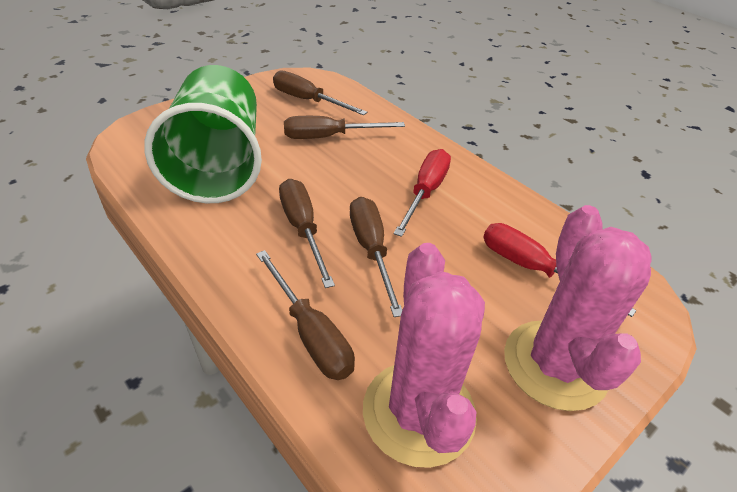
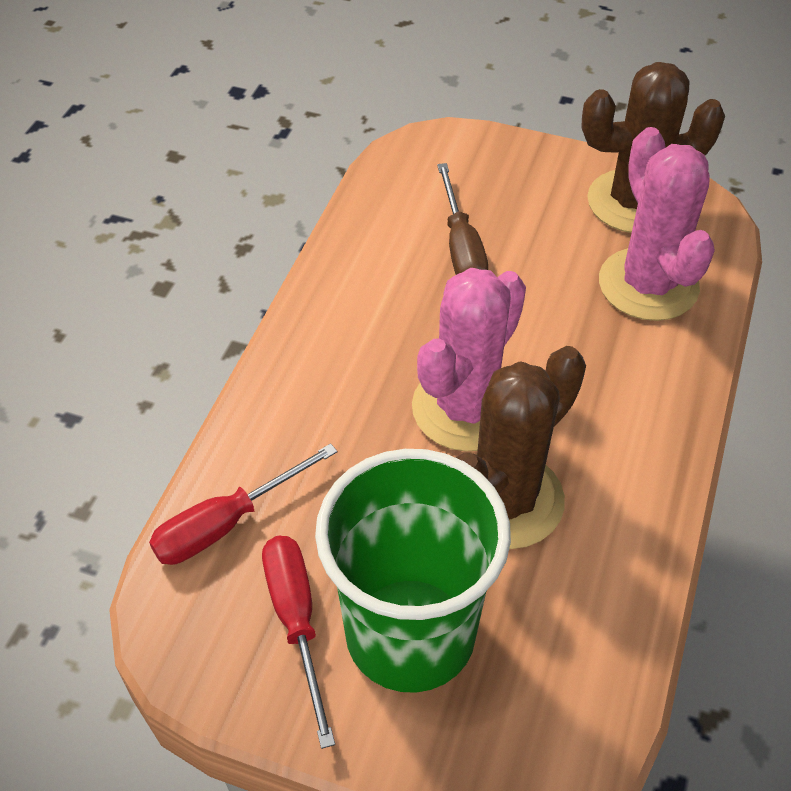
brown cactus: 0 -> 2
brown screwdriver: 5 -> 1

